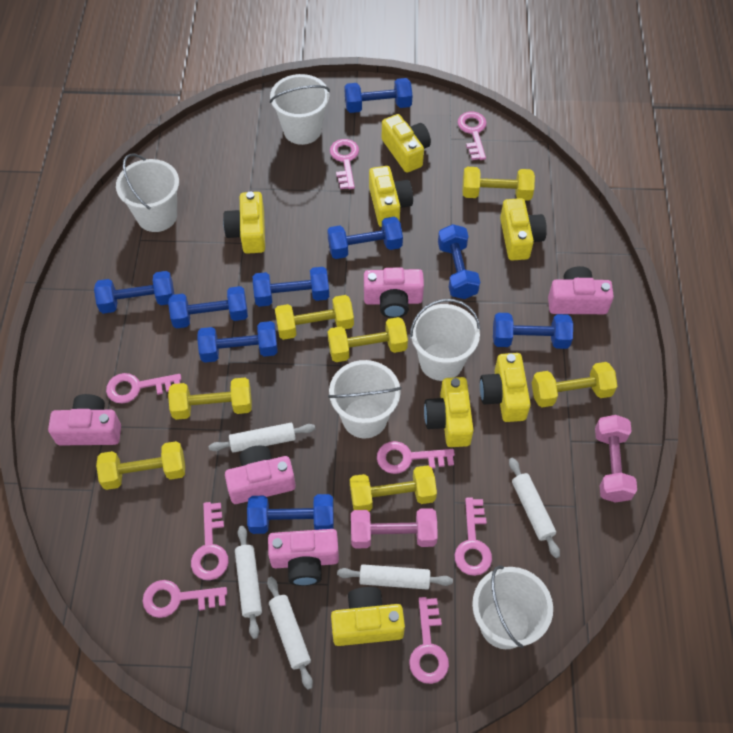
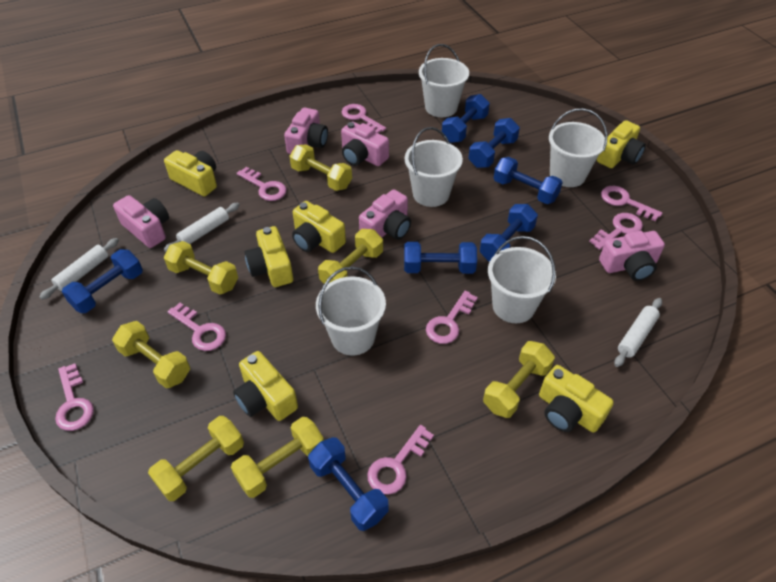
blue dumbbell: 9 -> 7
pink dumbbell: 2 -> 0
white rolling pin: 5 -> 3
yellow camera: 7 -> 6

